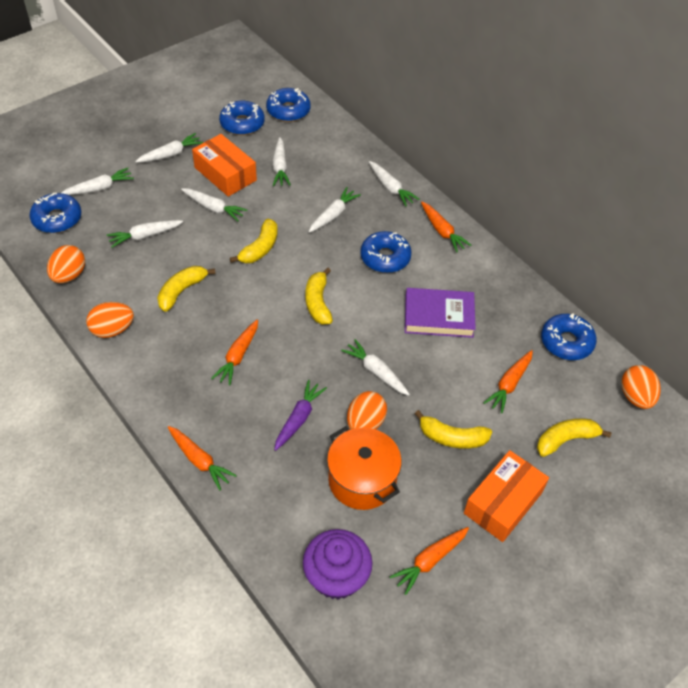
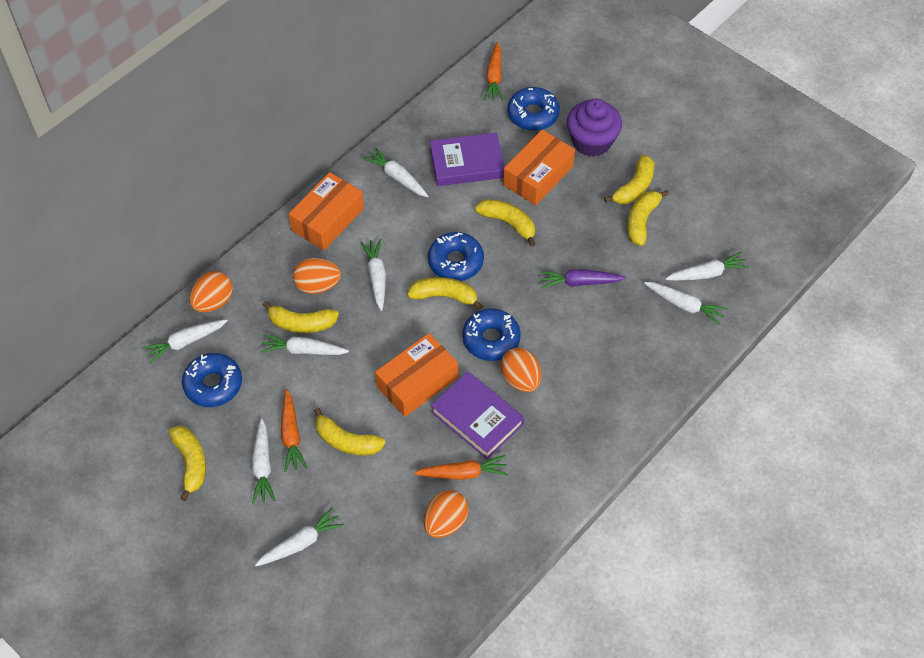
blue donut: 5 -> 4
orange box: 2 -> 3
orange carrot: 5 -> 3
orange pot: 1 -> 0
purple book: 1 -> 2
yellow banana: 5 -> 7

